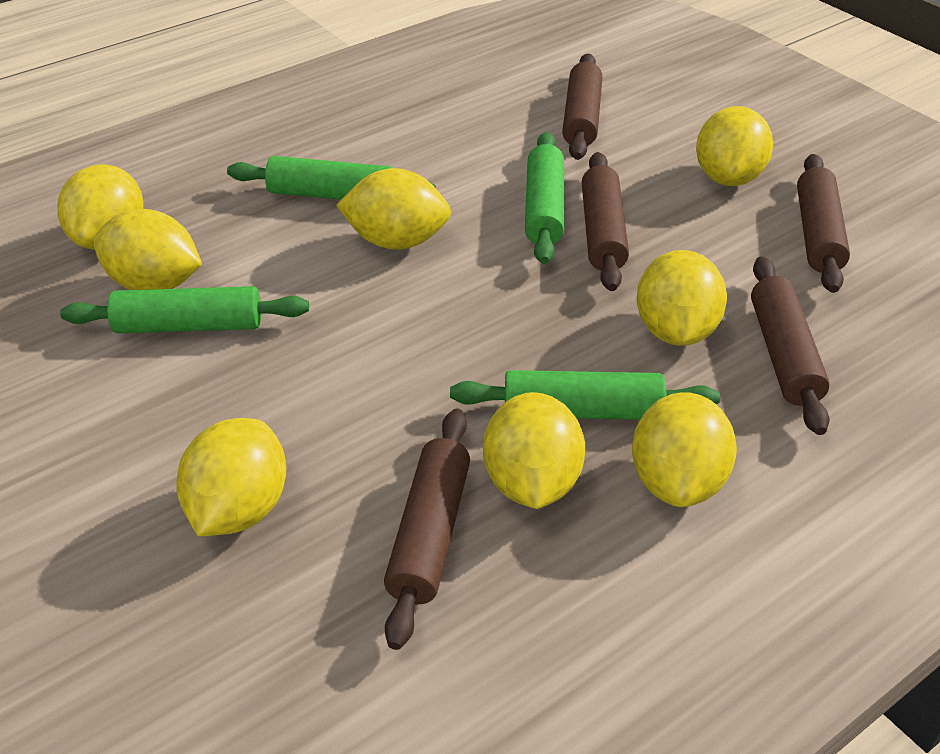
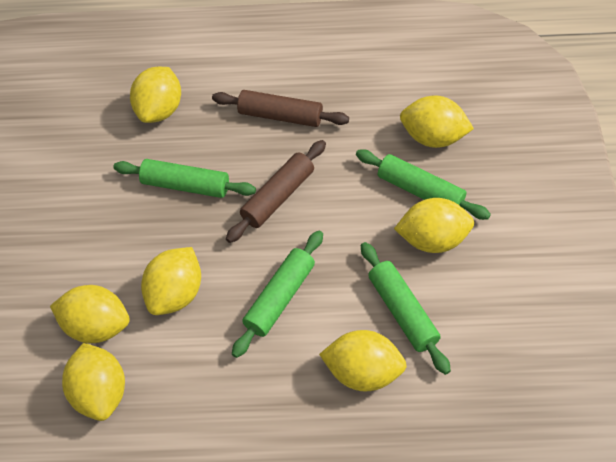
brown rolling pin: 5 -> 2
yellow lemon: 8 -> 7

